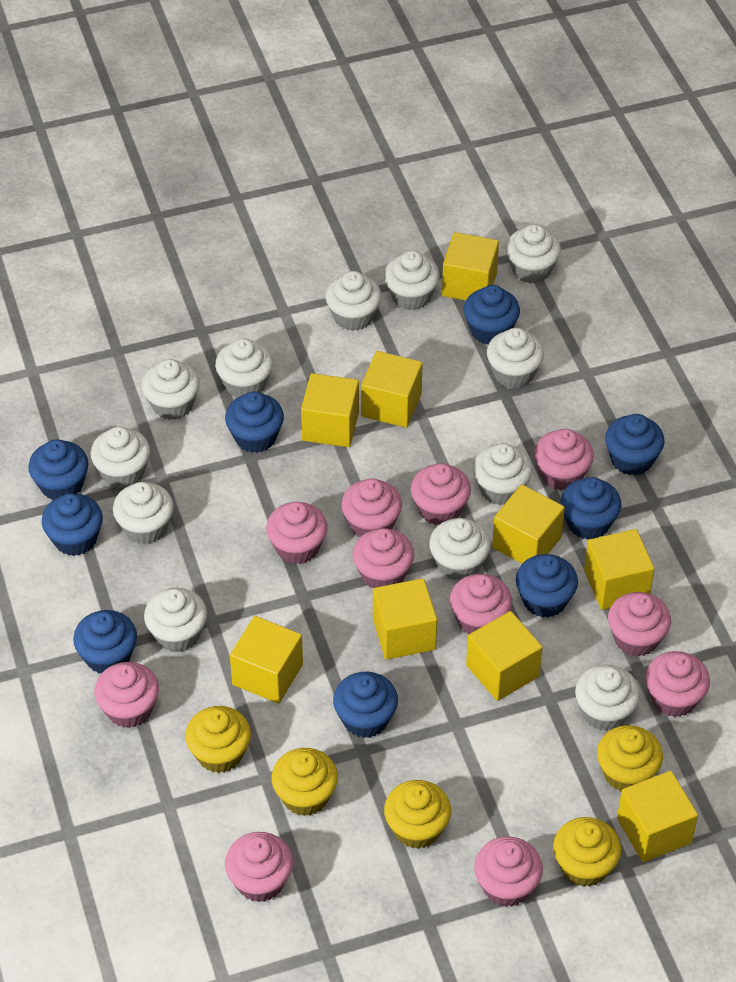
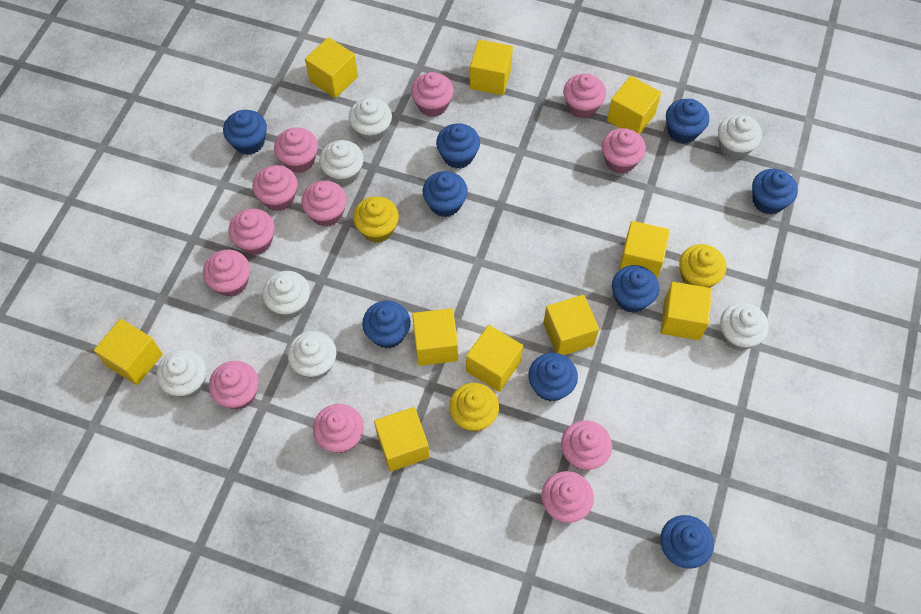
pink cupcake: 11 -> 12
white cupcake: 12 -> 7
yellow cube: 9 -> 10
yellow cupcake: 5 -> 3

